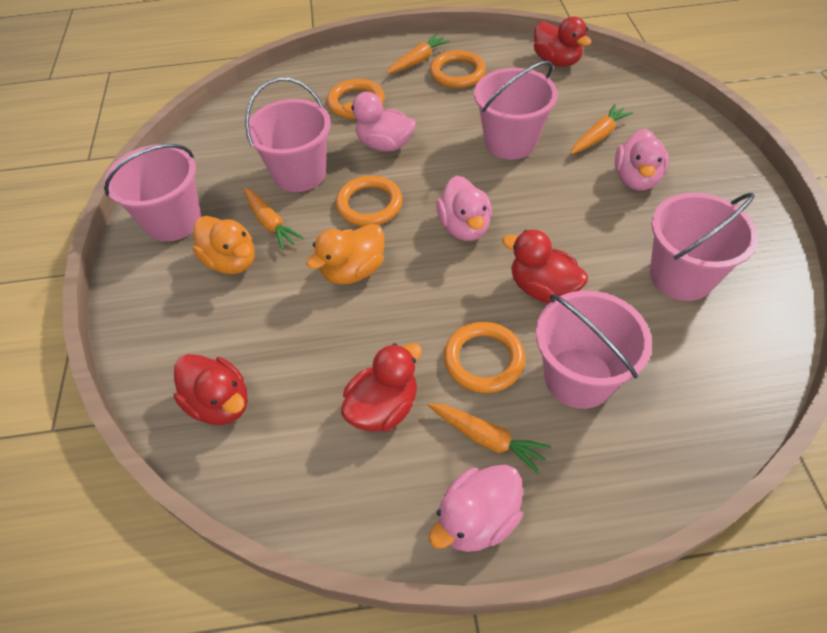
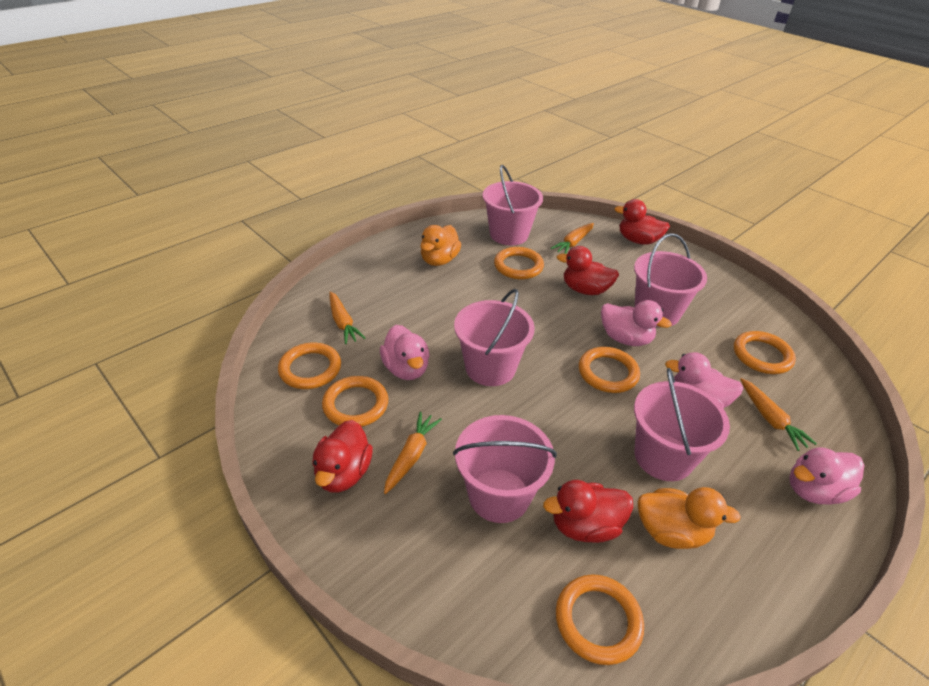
orange ring: 4 -> 6

